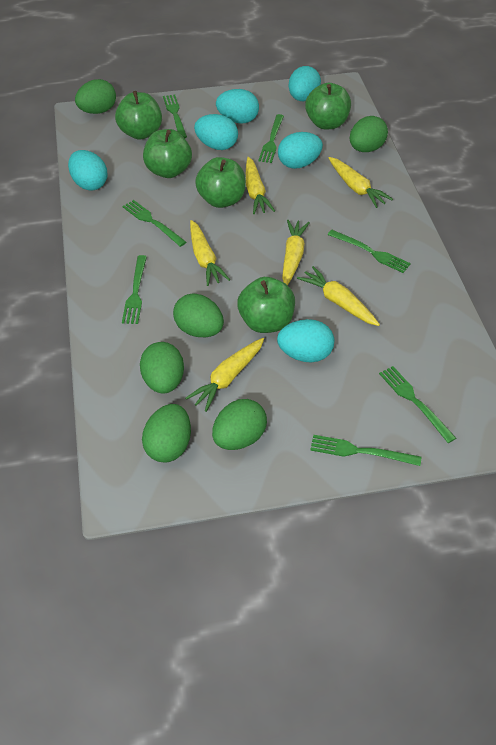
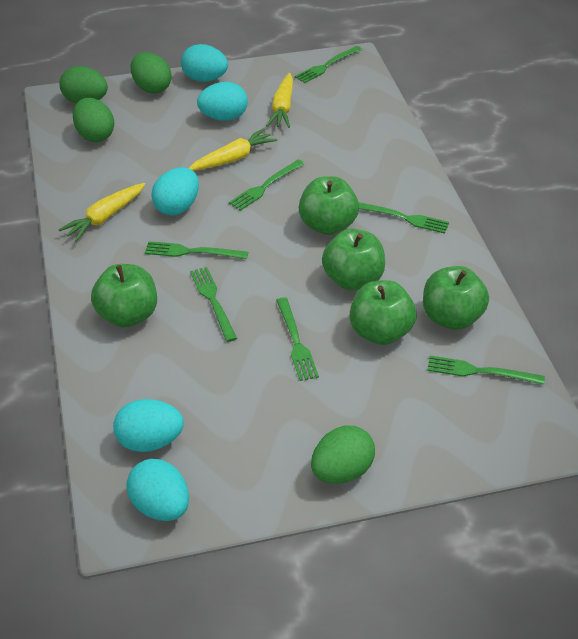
green egg: 6 -> 4
turquoise egg: 6 -> 5
yellow carrot: 6 -> 3

